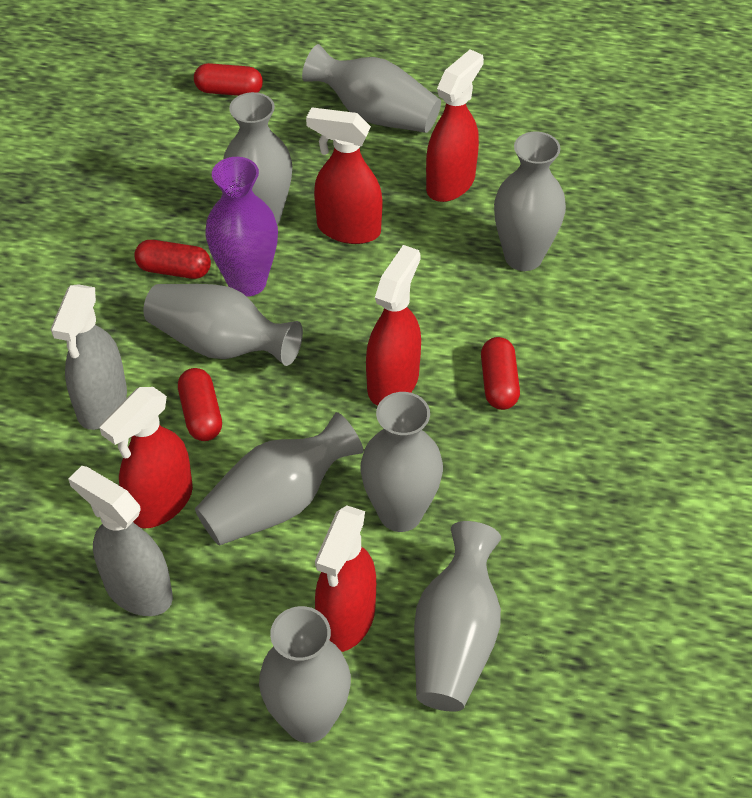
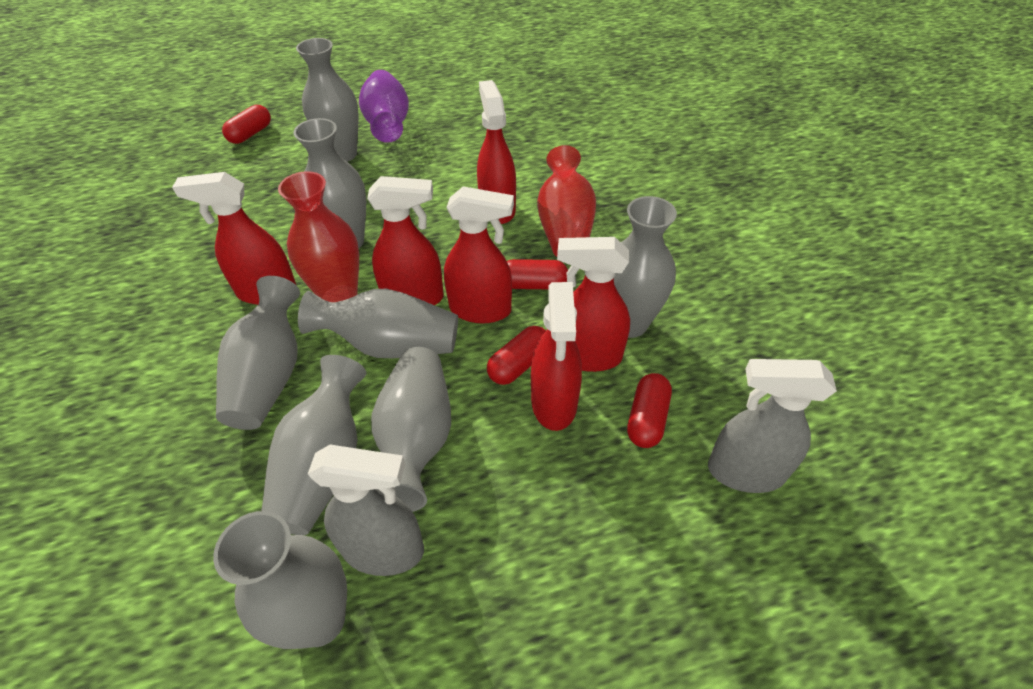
red spray bottle: 5 -> 6
red vase: 0 -> 2

